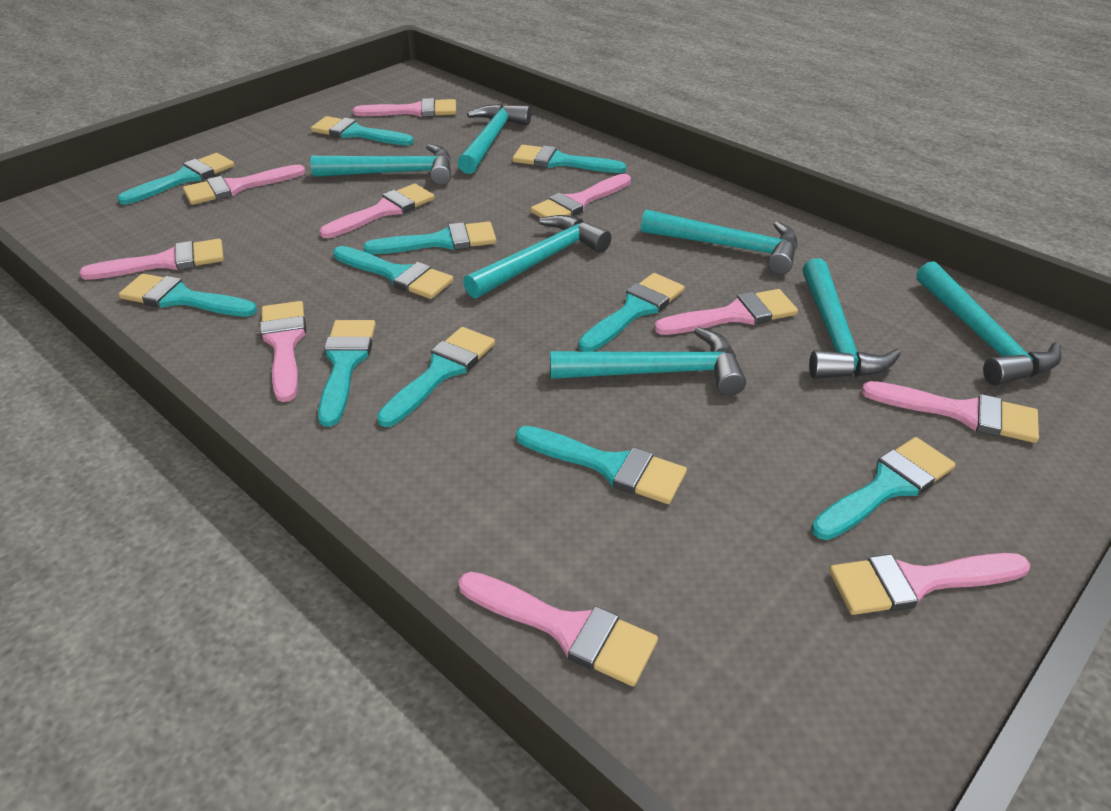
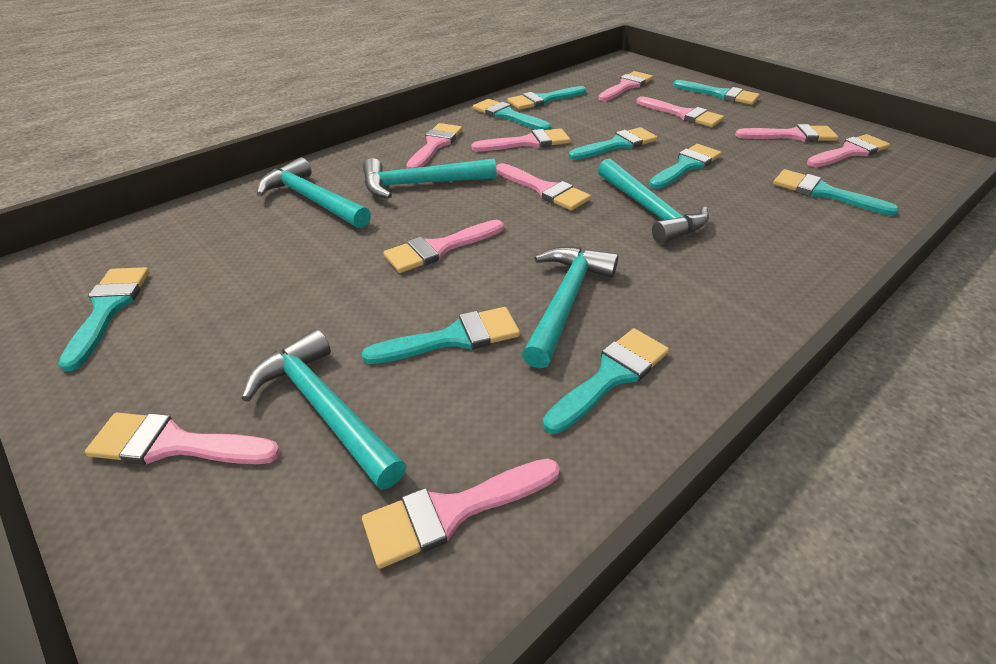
turquoise brush: 11 -> 9
turquoise hammer: 7 -> 5

